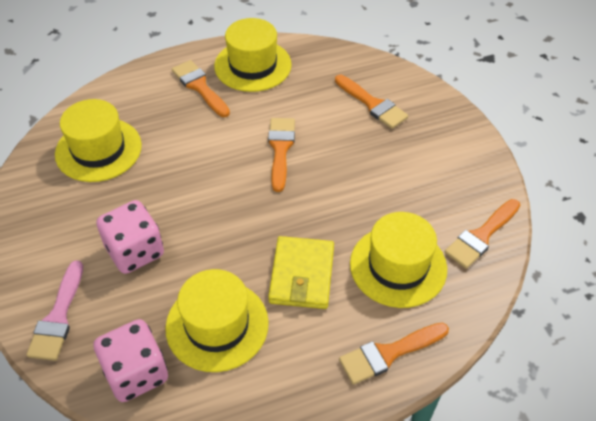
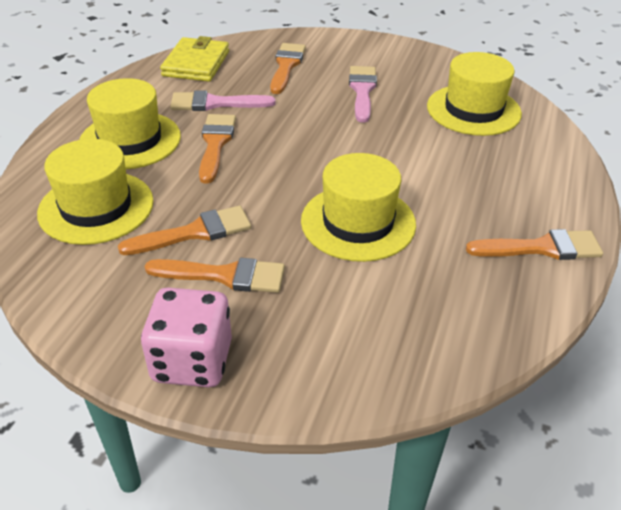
pink brush: 1 -> 2
pink dice: 2 -> 1

